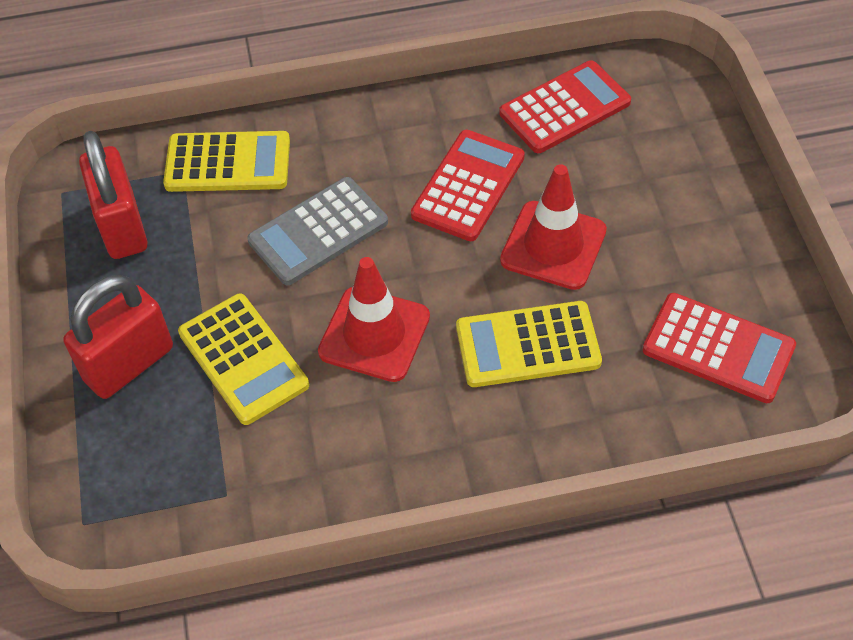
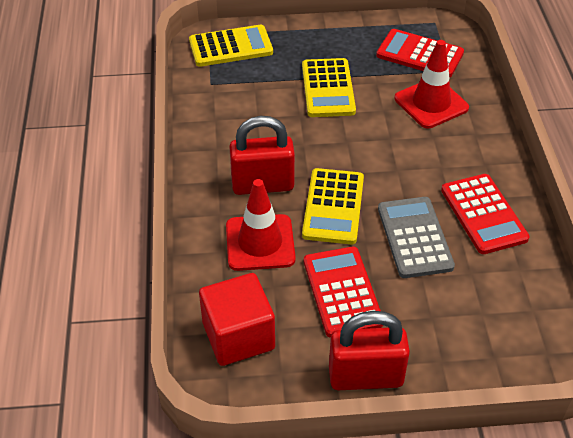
red cube: 0 -> 1

